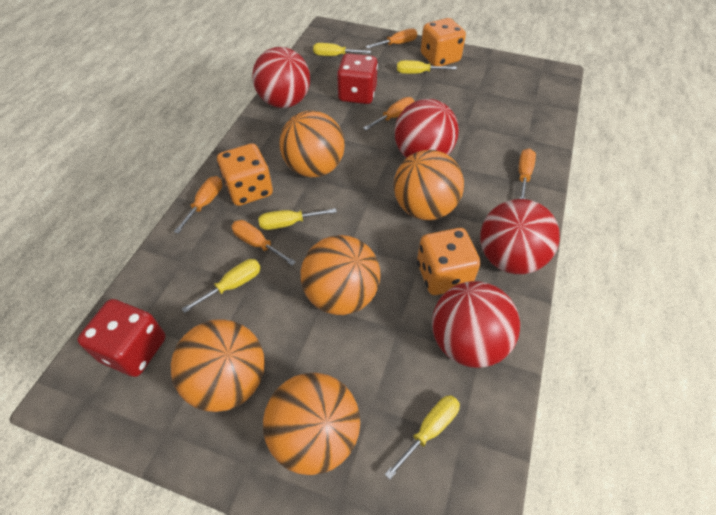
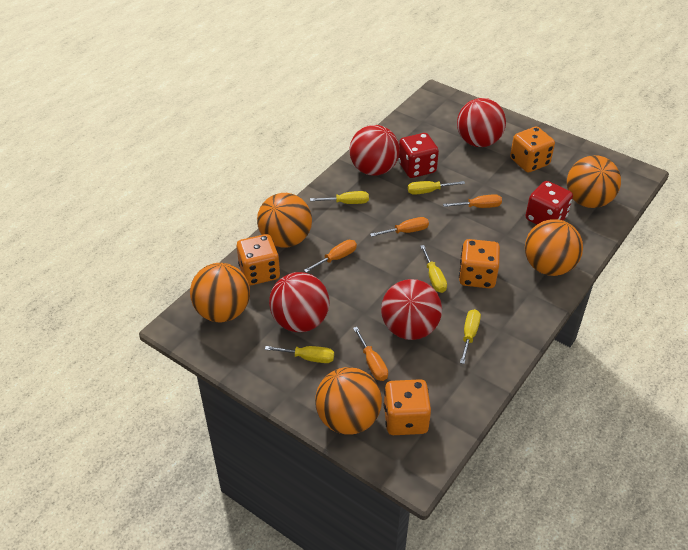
orange dice: 3 -> 4
orange screwdriver: 5 -> 4

